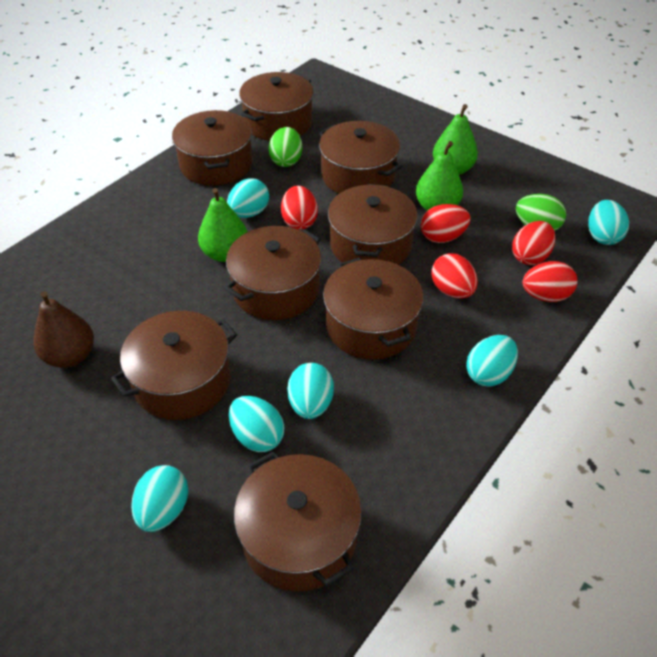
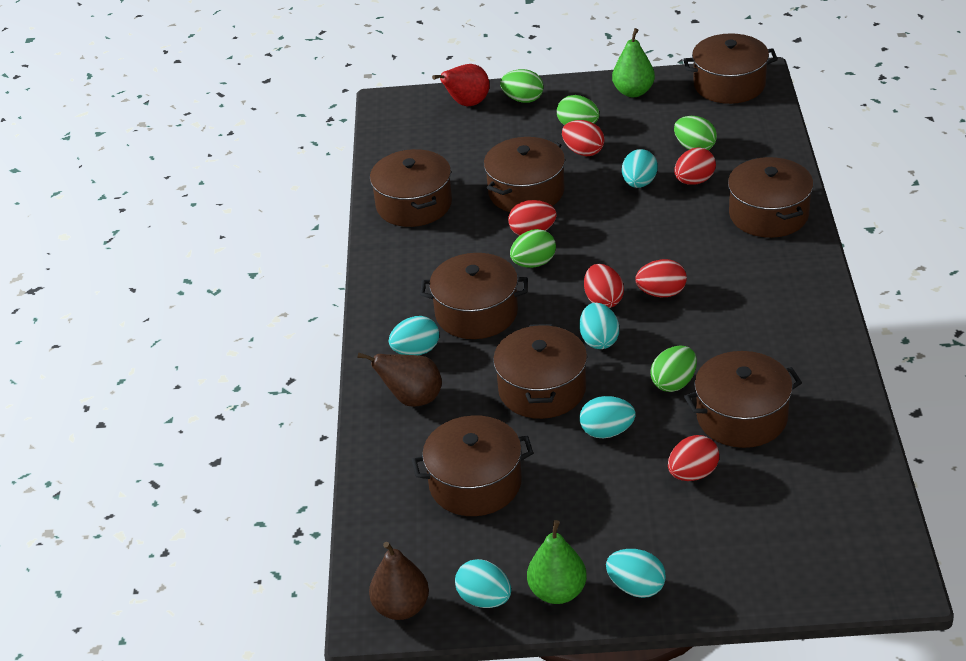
brown pear: 1 -> 2
green egg: 2 -> 5
green pear: 3 -> 2
red egg: 5 -> 6
red pear: 0 -> 1

